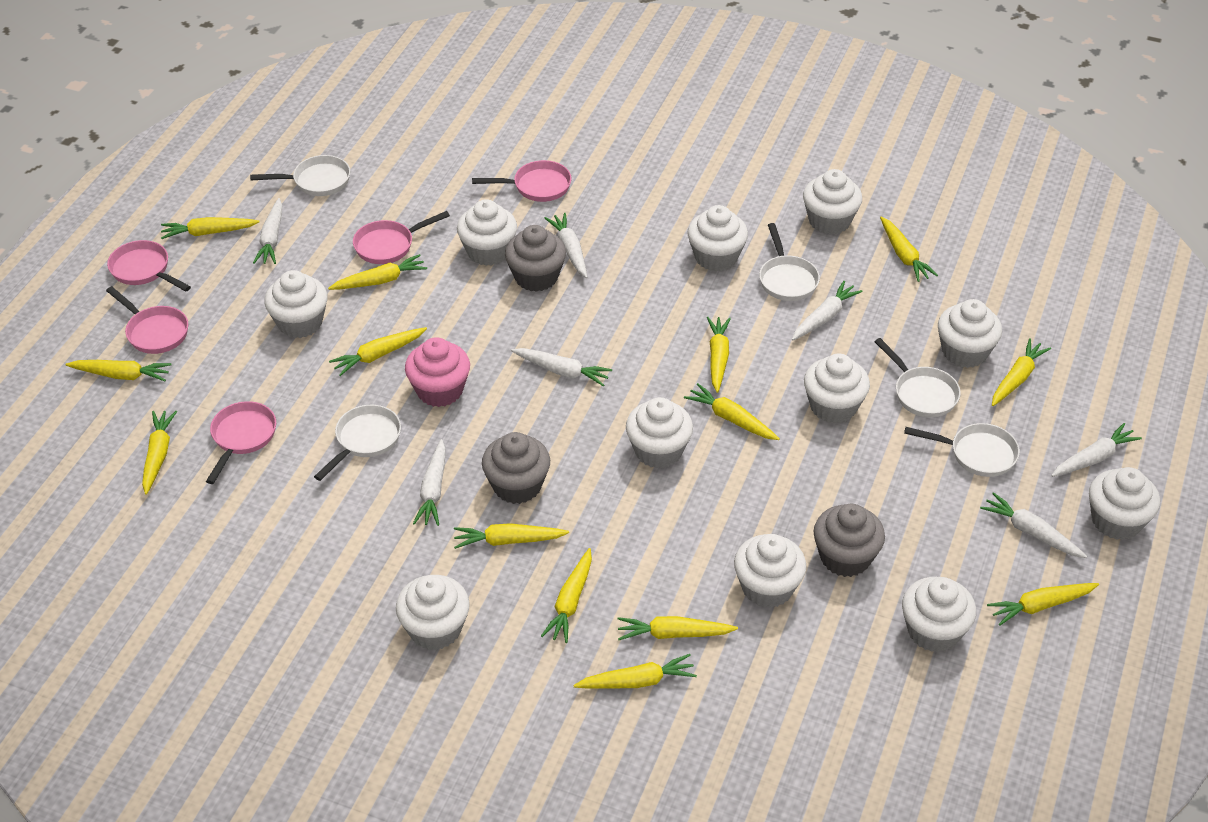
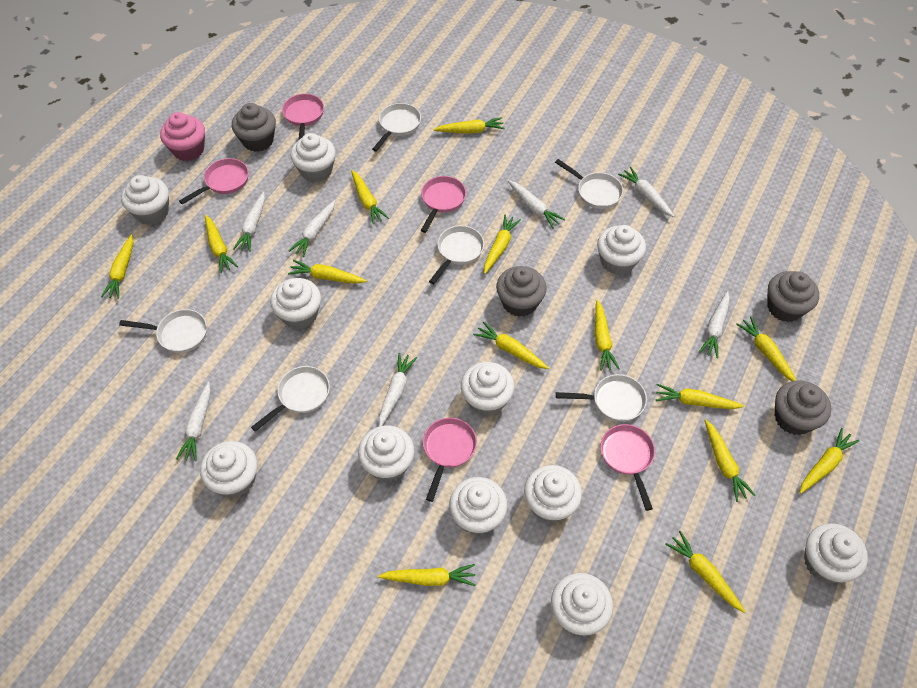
grey cupcake: 3 -> 4
white pan: 5 -> 6

